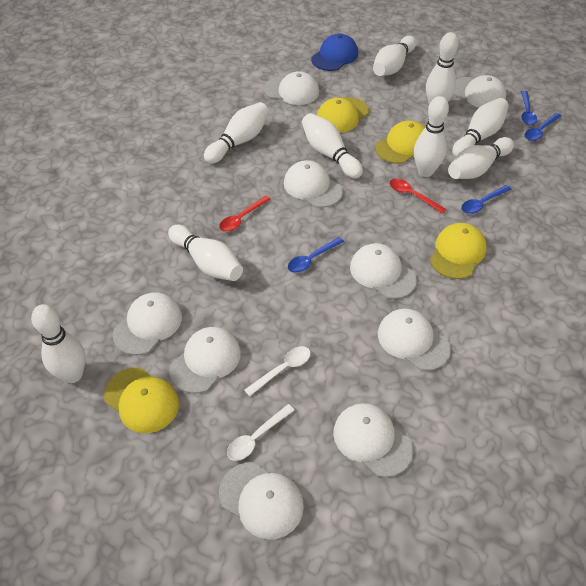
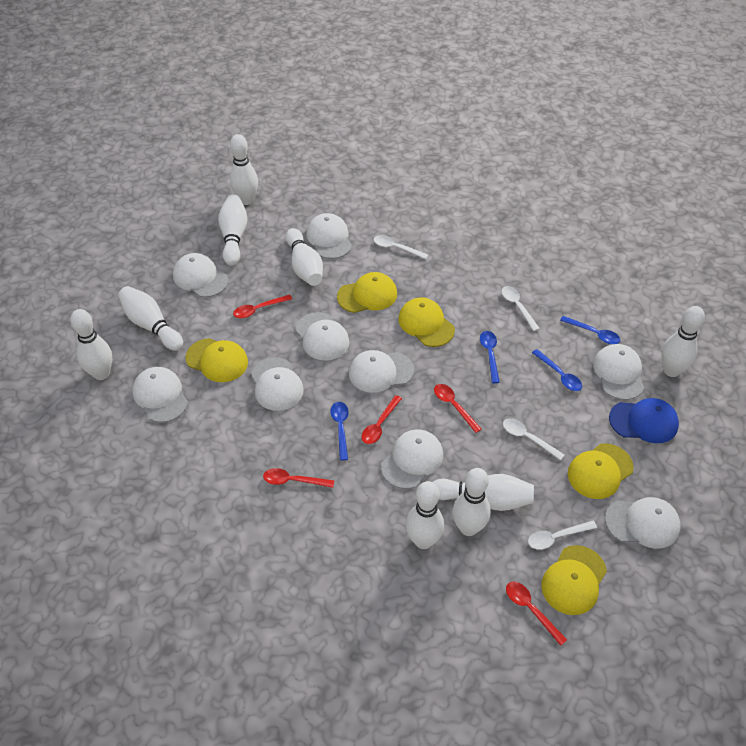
red spoon: 2 -> 5
white spoon: 2 -> 4
yellow cap: 4 -> 5

